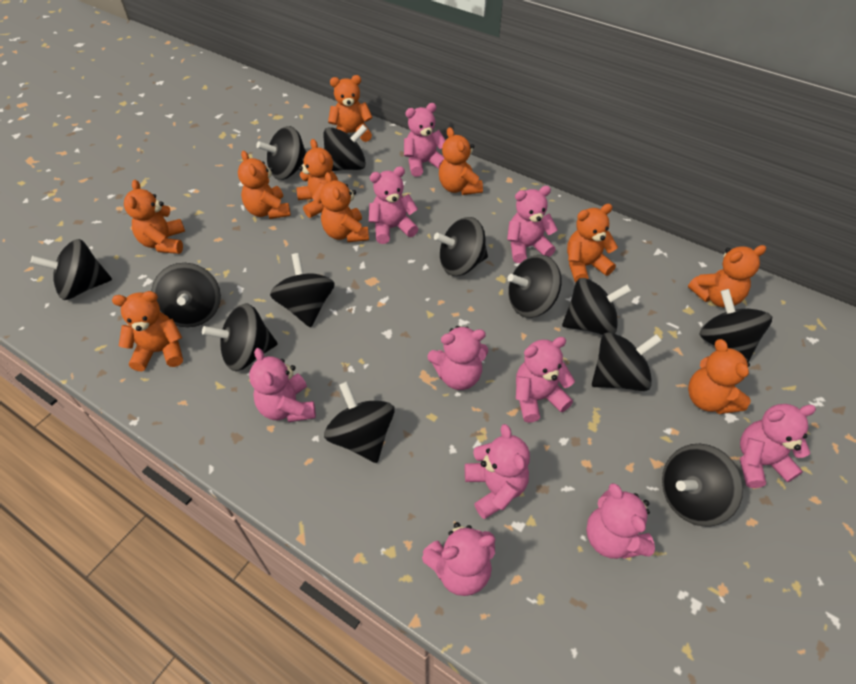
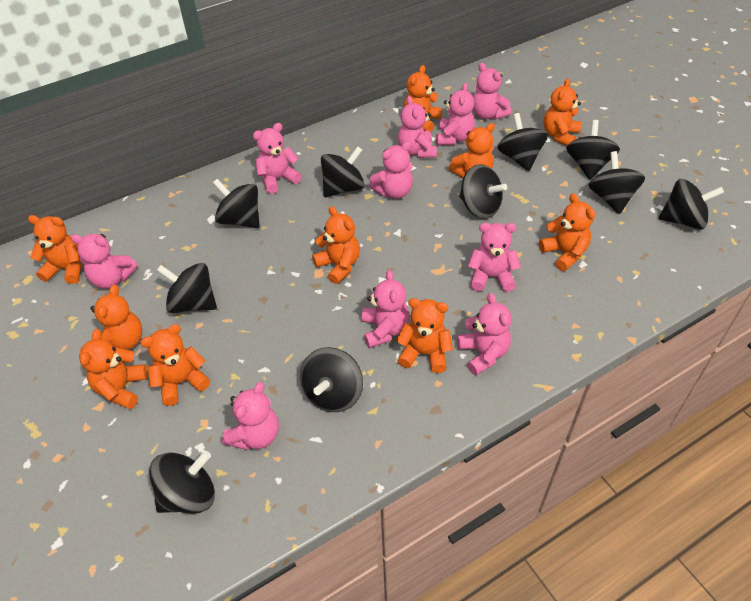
black spinning top: 13 -> 10

